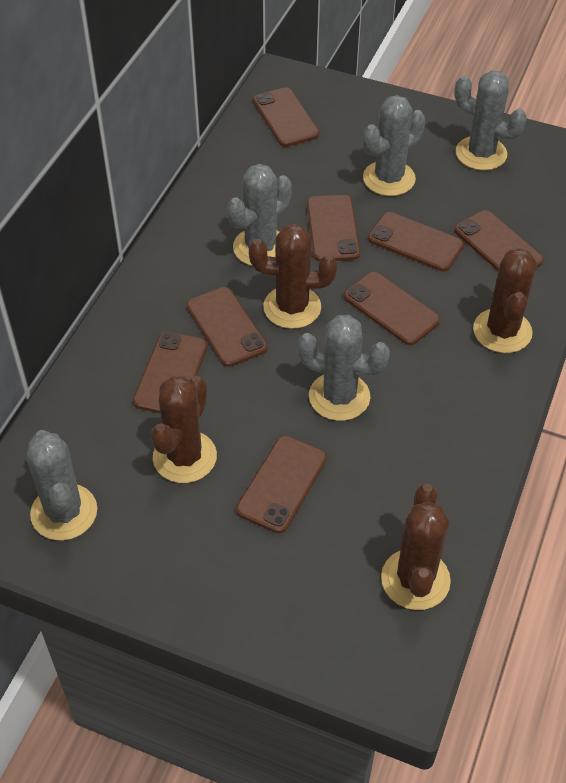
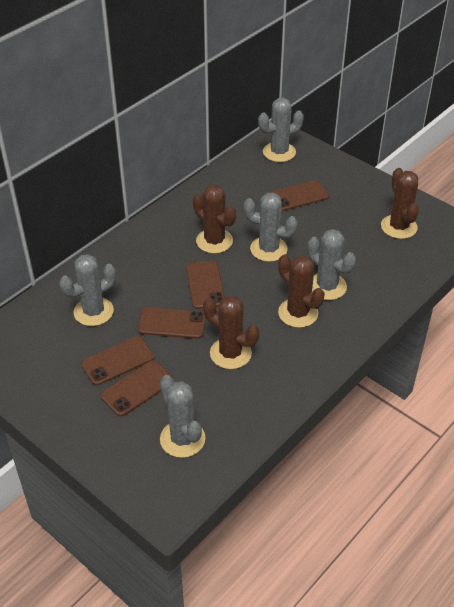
brown phone: 8 -> 5

